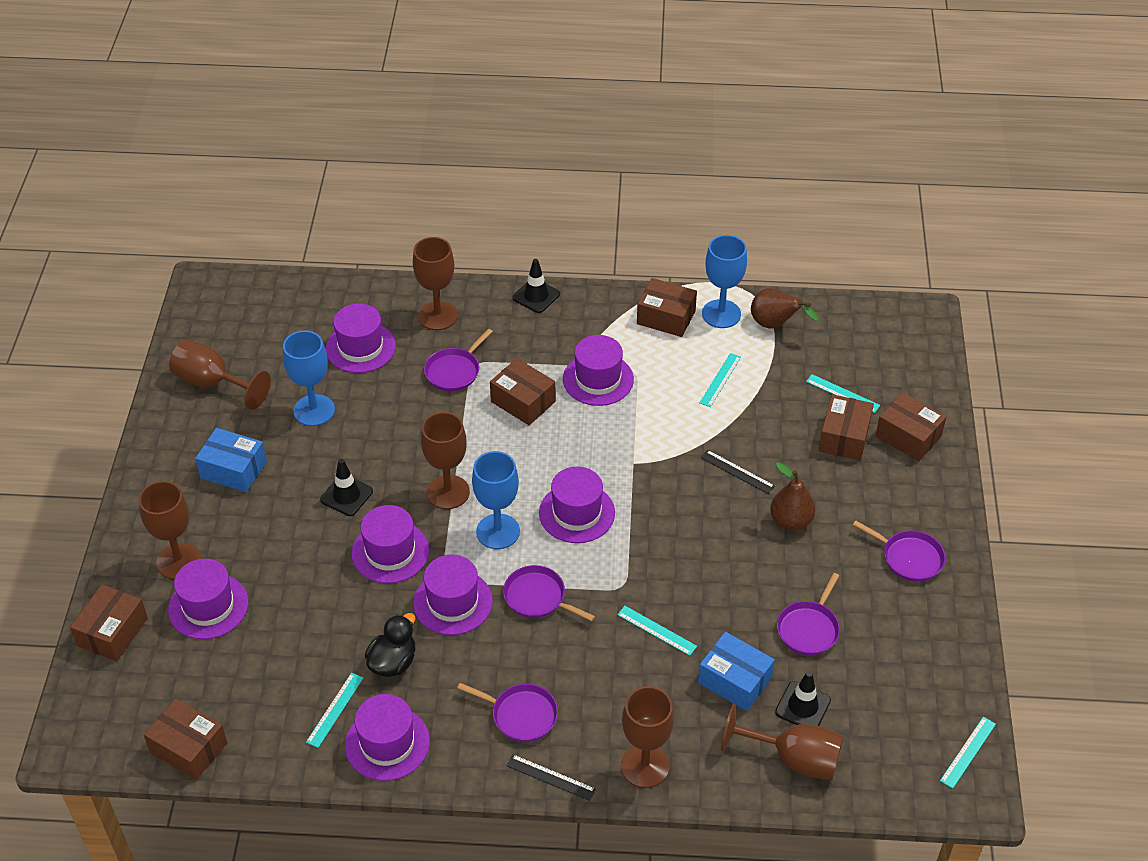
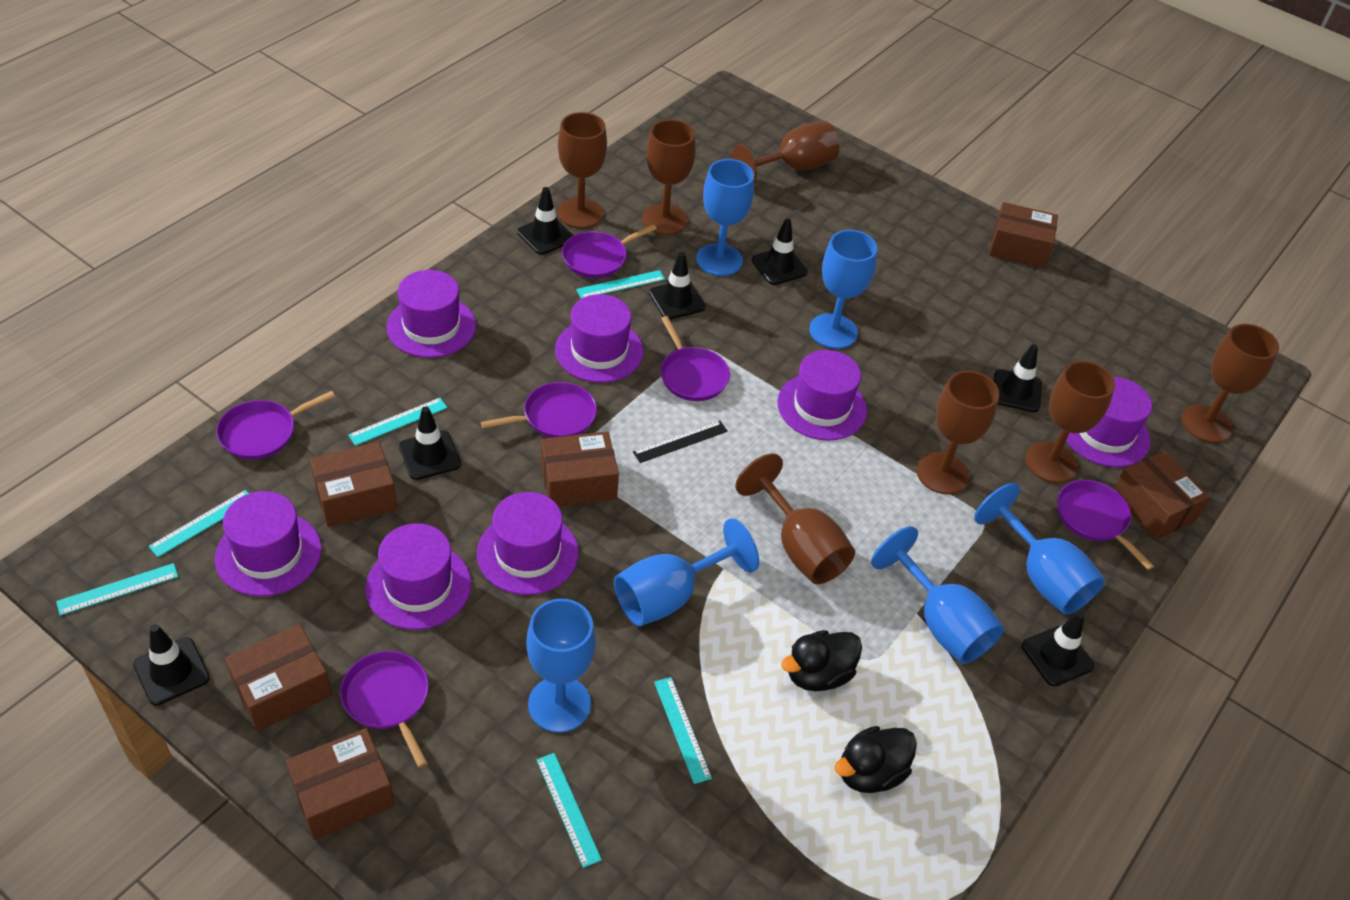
black duck: 1 -> 2
black ruler: 2 -> 1
black traffic cone: 3 -> 7
blue box: 2 -> 0
blue goblet: 3 -> 6
brown goblet: 6 -> 7
brown pear: 2 -> 0
purple pan: 5 -> 6
turquoise ruler: 5 -> 6

